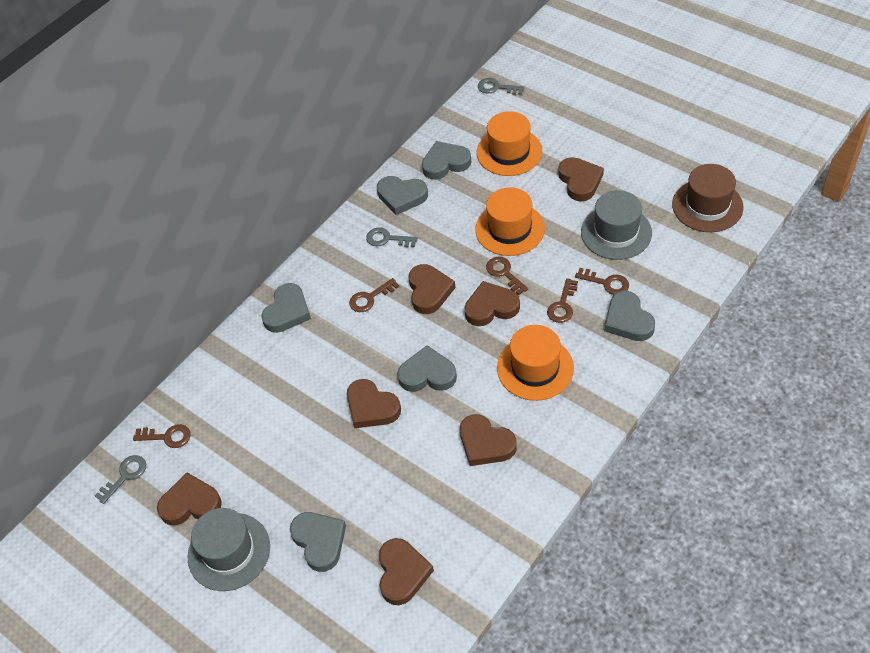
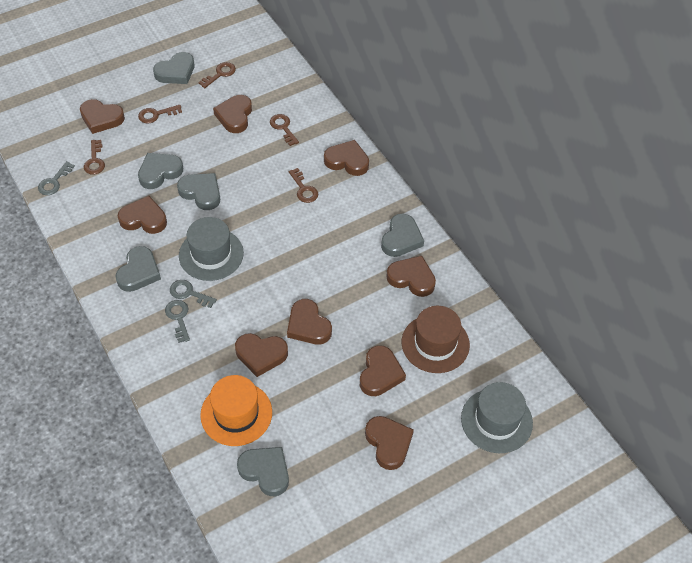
brown heart: 7 -> 9
orange hat: 3 -> 1

